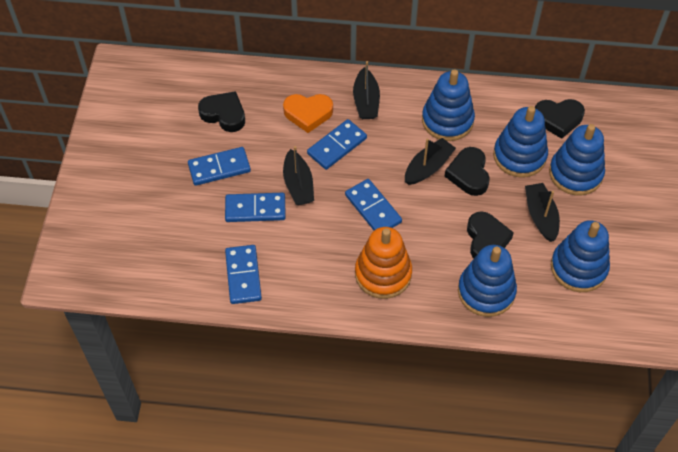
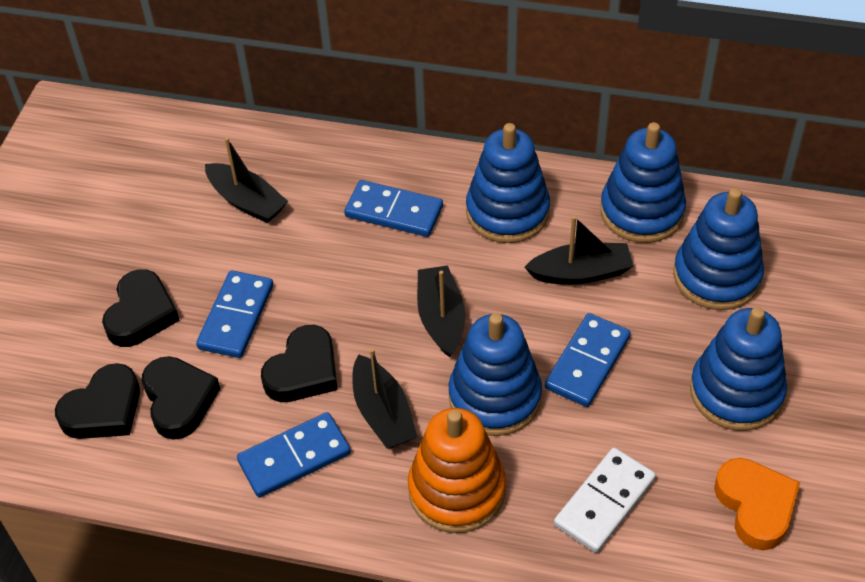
blue domino: 5 -> 4
white domino: 0 -> 1

